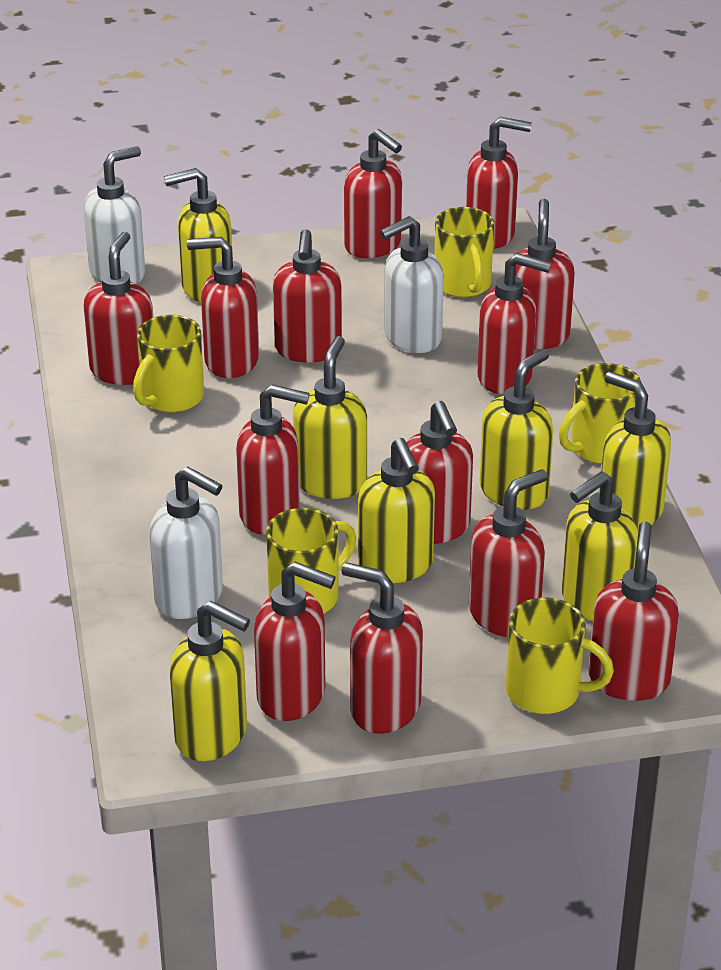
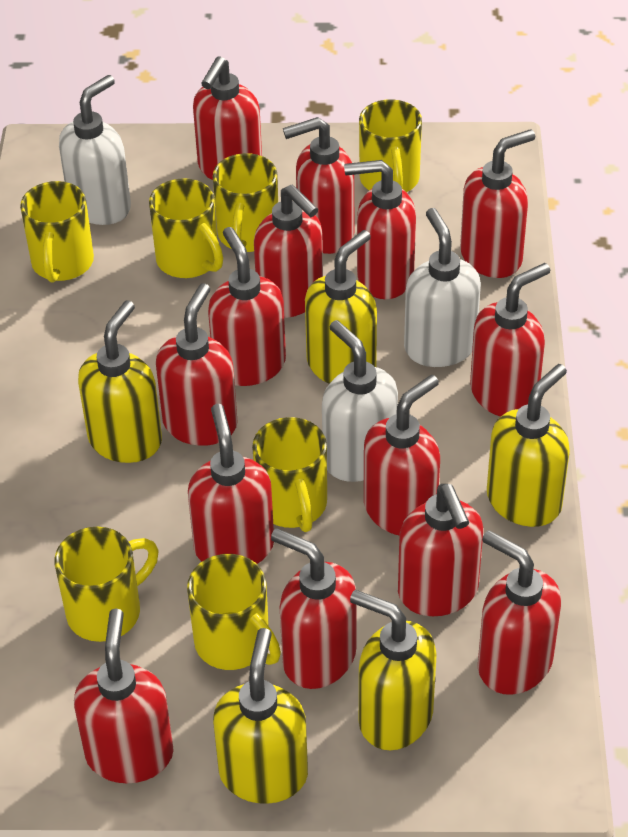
red soap dispenser: 13 -> 14
yellow mug: 5 -> 7
yellow soap dispenser: 7 -> 5

